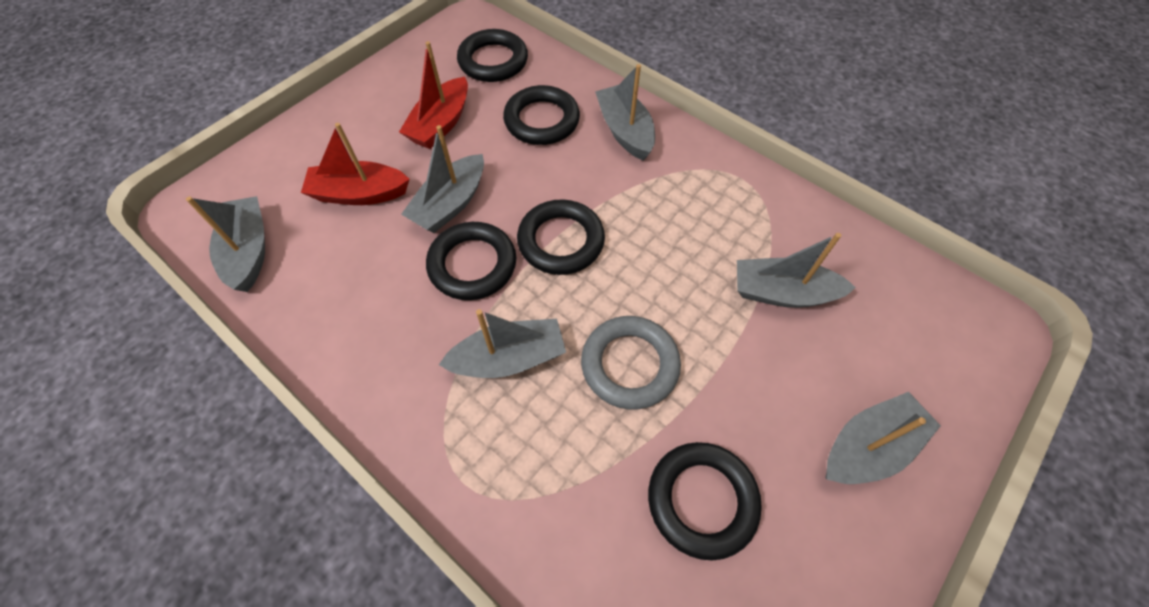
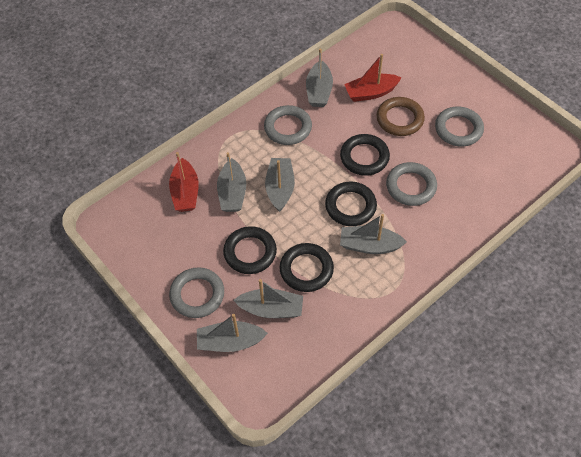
black ring: 5 -> 4
brown ring: 0 -> 1
grey ring: 1 -> 4

